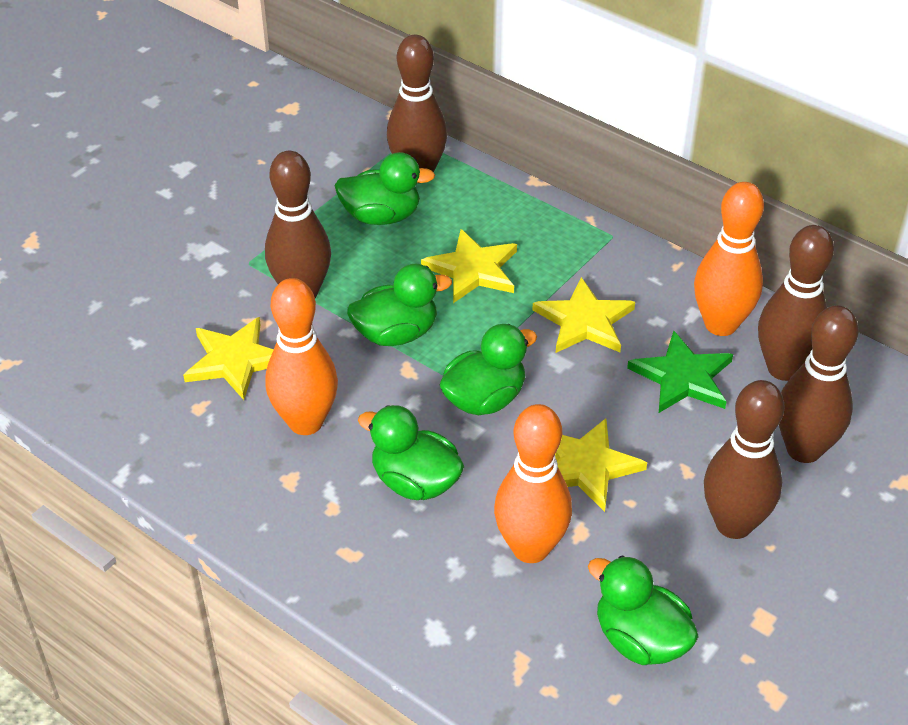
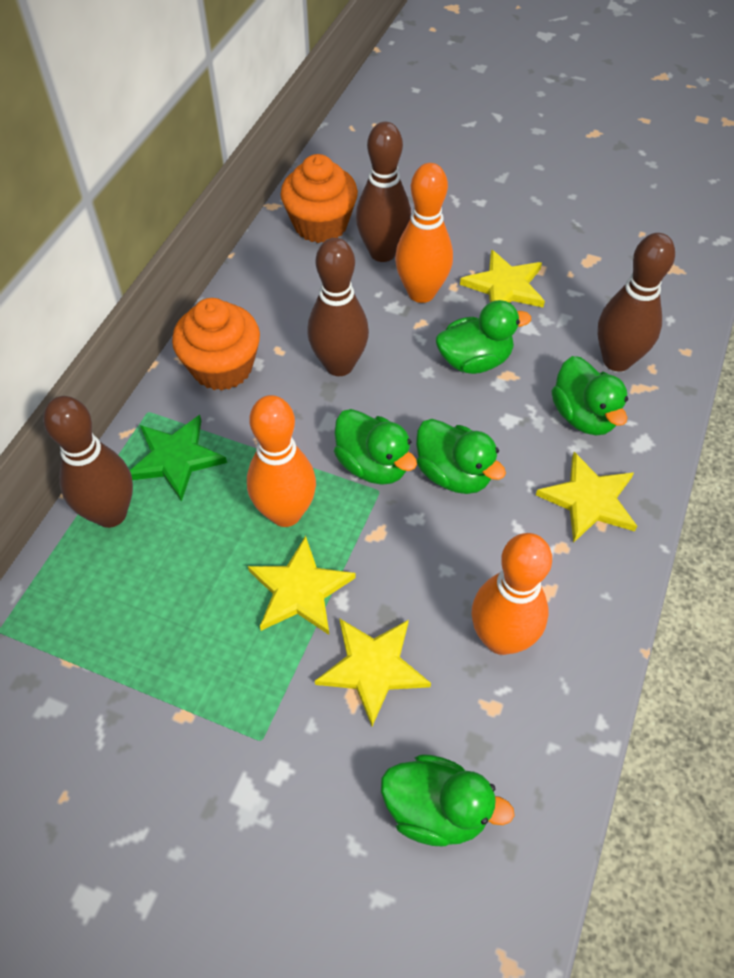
brown bowling pin: 5 -> 4
orange cupcake: 0 -> 2

